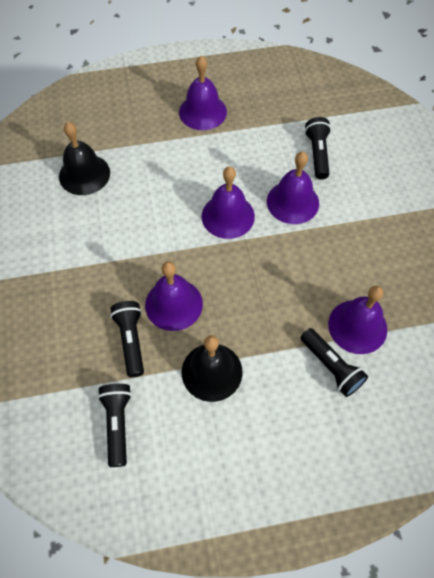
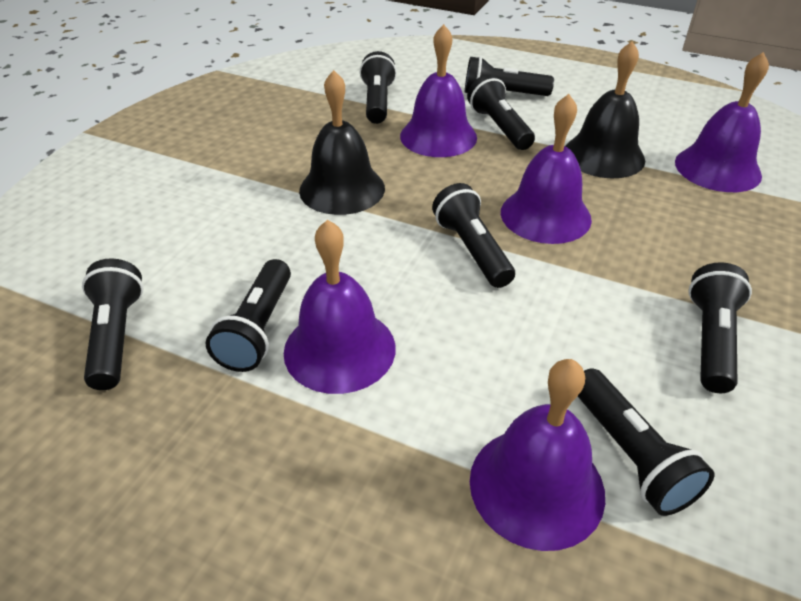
black flashlight: 4 -> 8

